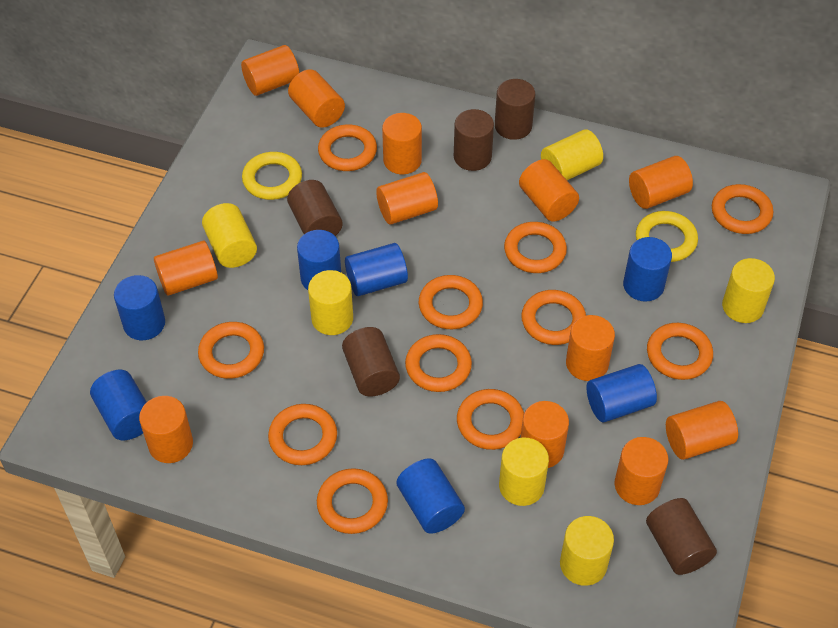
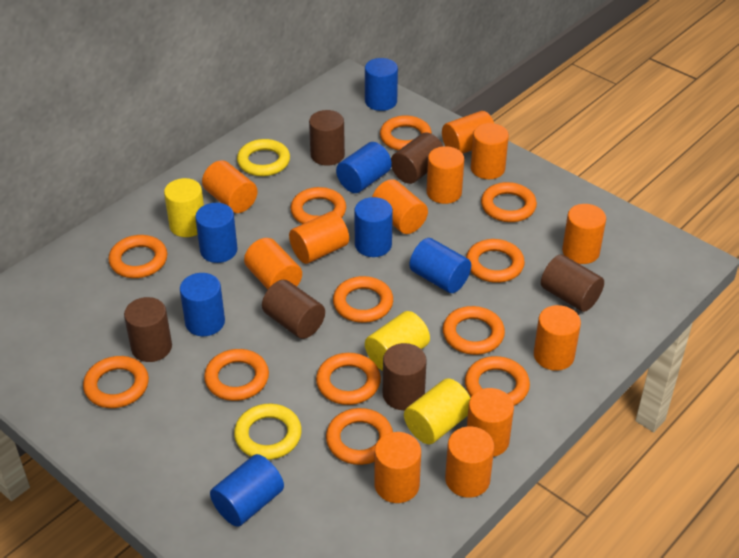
brown cylinder: 5 -> 6
orange ring: 11 -> 12
yellow cylinder: 6 -> 3

